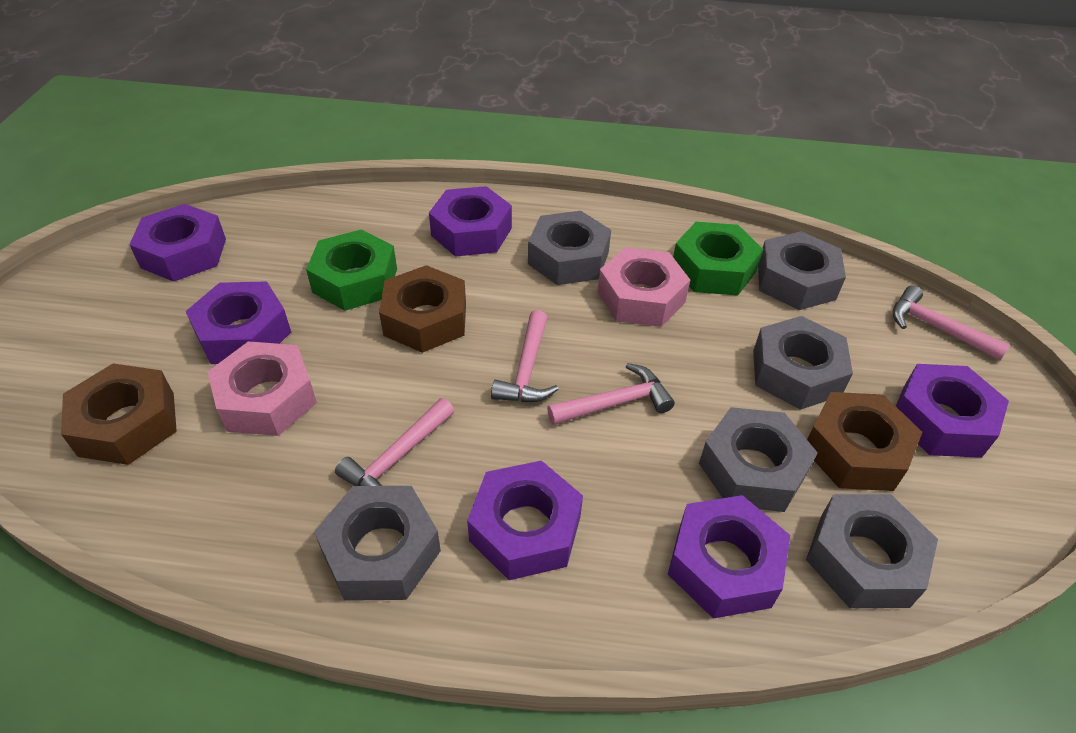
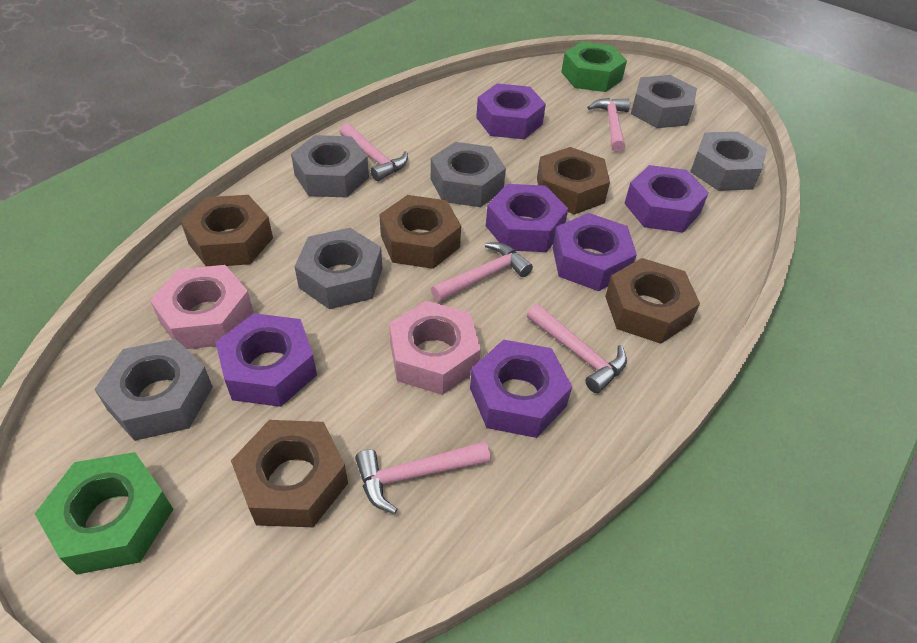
brown nut: 3 -> 5
pink hammer: 4 -> 5

